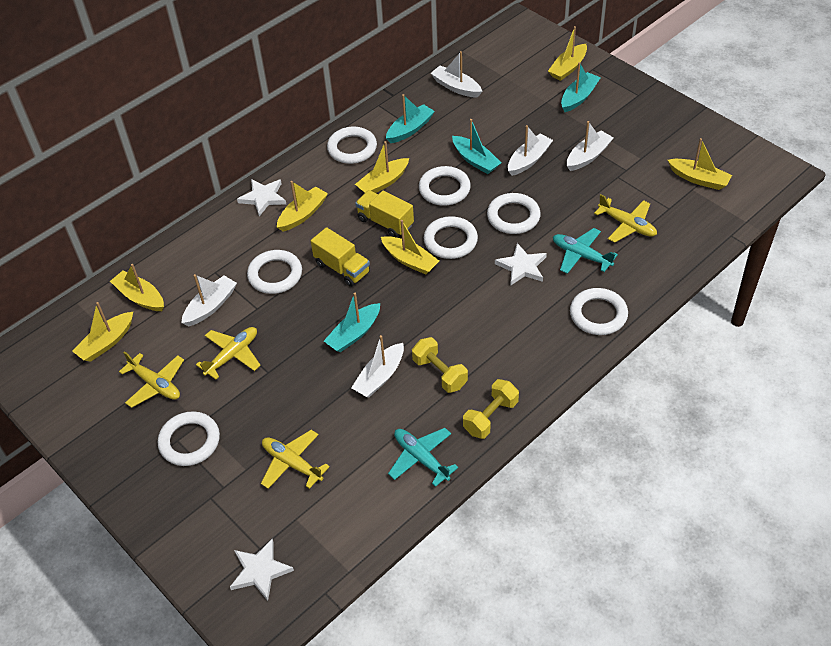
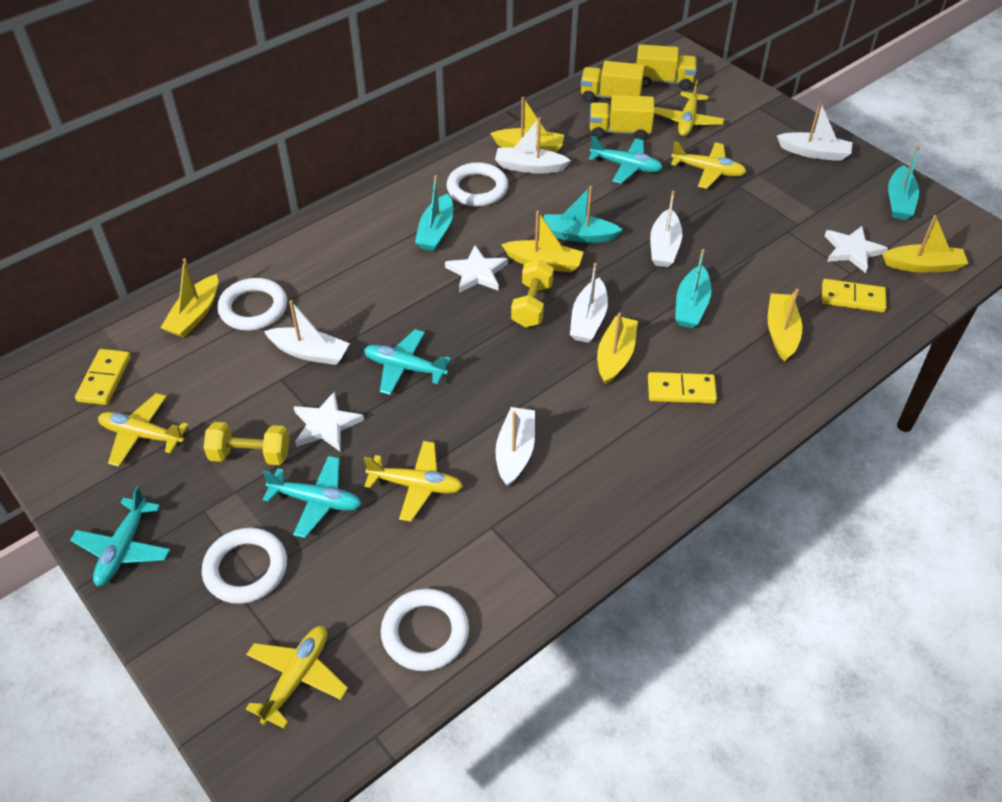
turquoise plane: 2 -> 4
white boat: 5 -> 6
white ring: 7 -> 4
yellow boat: 7 -> 6
yellow domino: 0 -> 3
yellow plane: 4 -> 5
yellow truck: 2 -> 3

